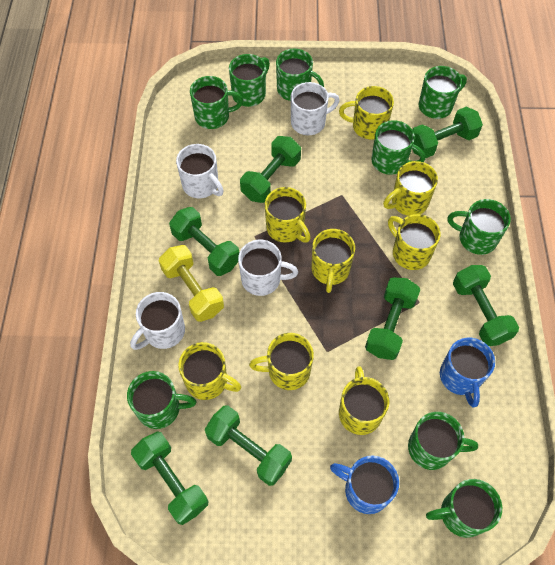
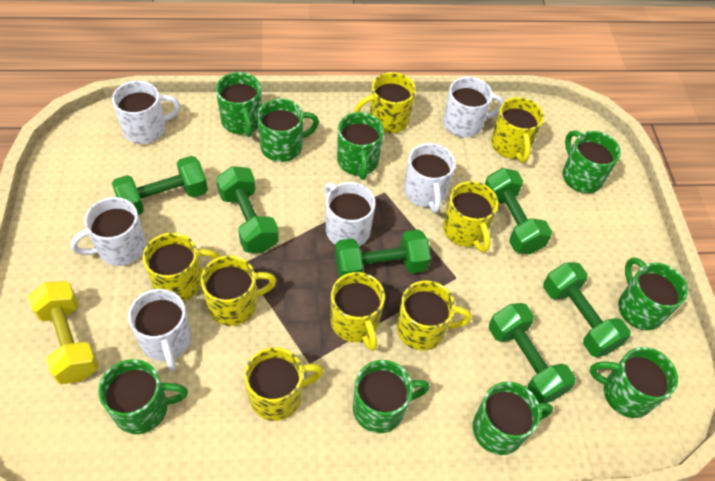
blue mug: 2 -> 0
green dumbbell: 7 -> 6
white mug: 4 -> 6

